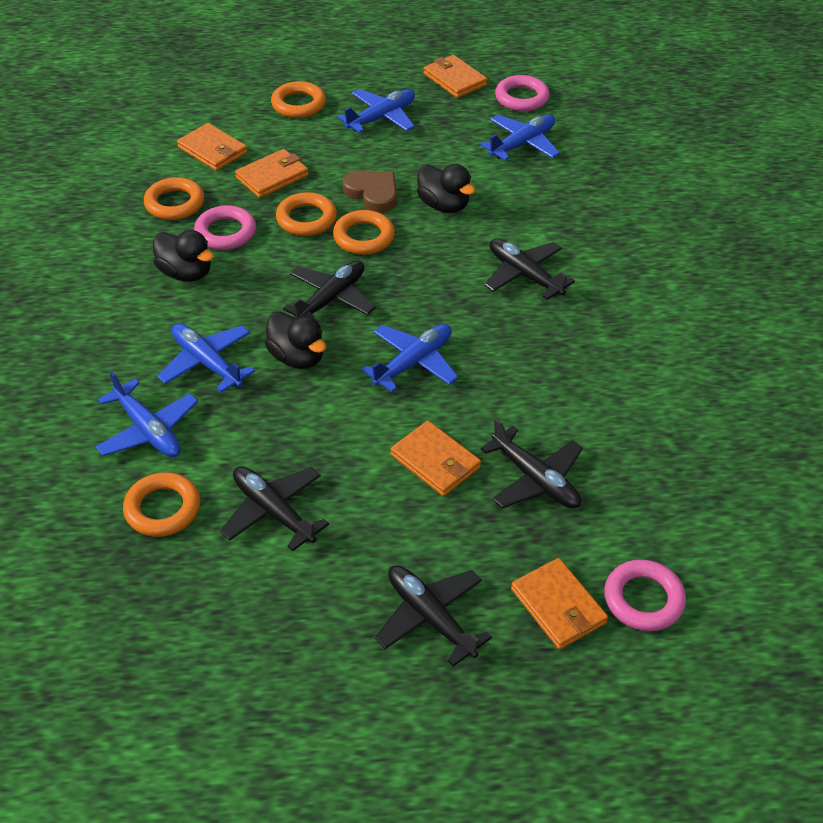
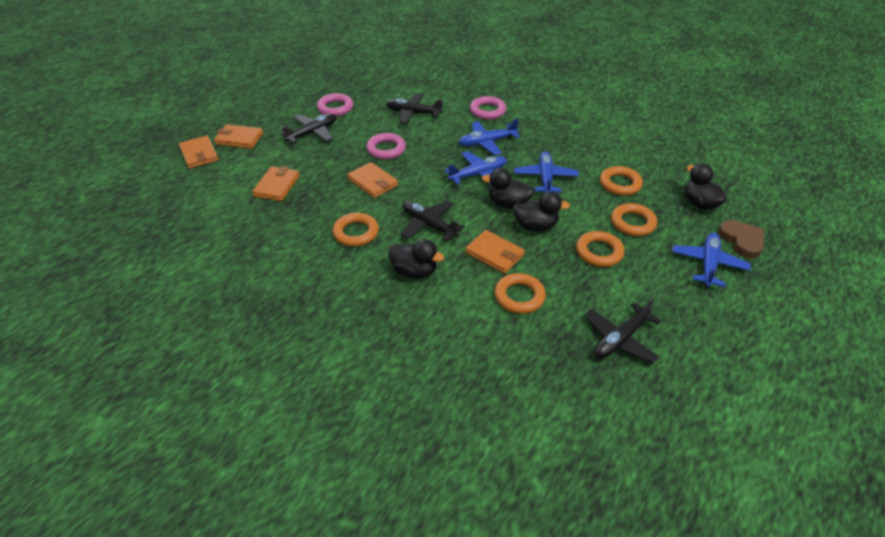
black duck: 3 -> 4
black plane: 5 -> 4
blue plane: 5 -> 4

